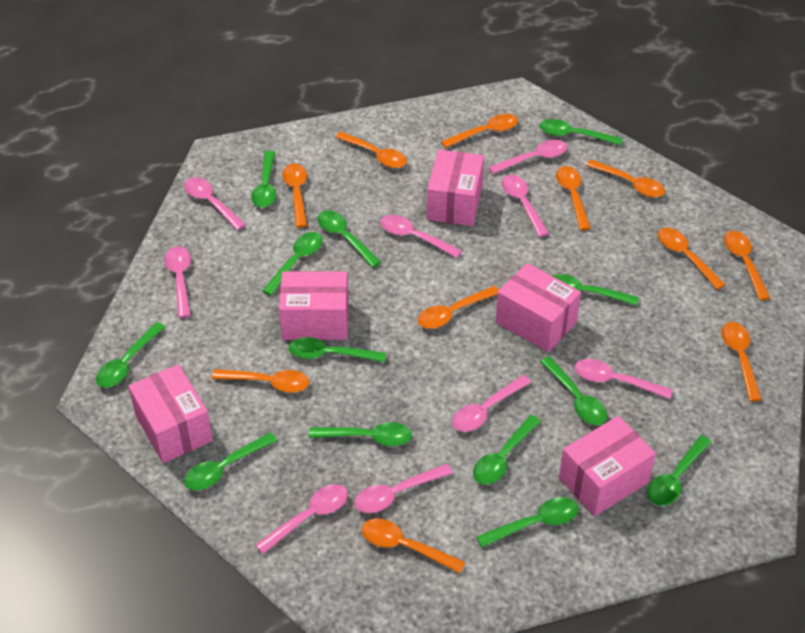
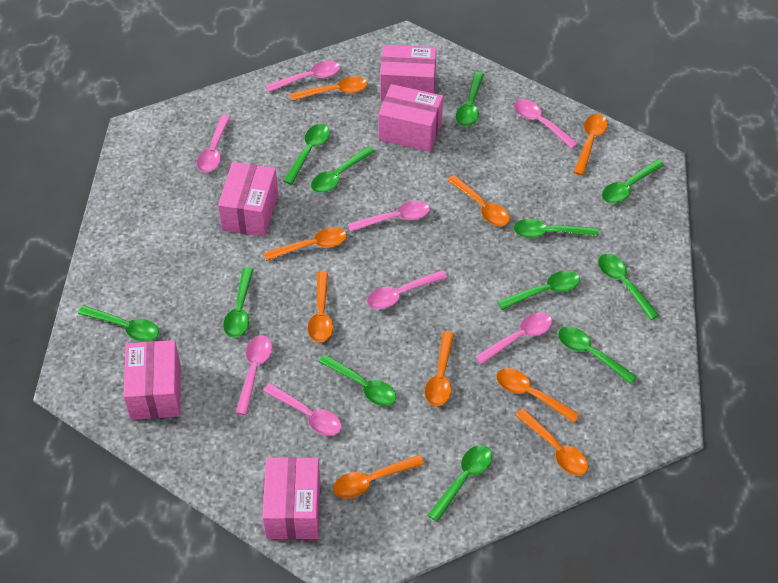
green spoon: 13 -> 12
orange spoon: 11 -> 9
pink spoon: 9 -> 8

